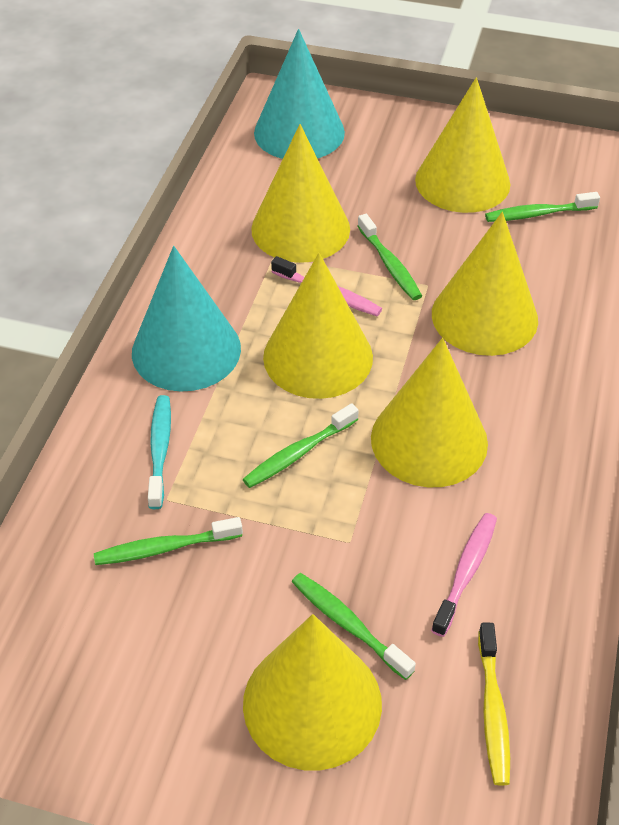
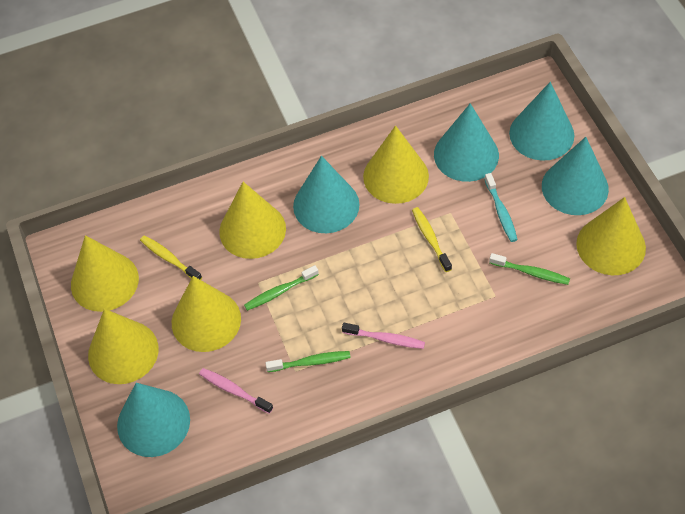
green toothbrush: 5 -> 3
turquoise cone: 2 -> 5
yellow toothbrush: 1 -> 2

